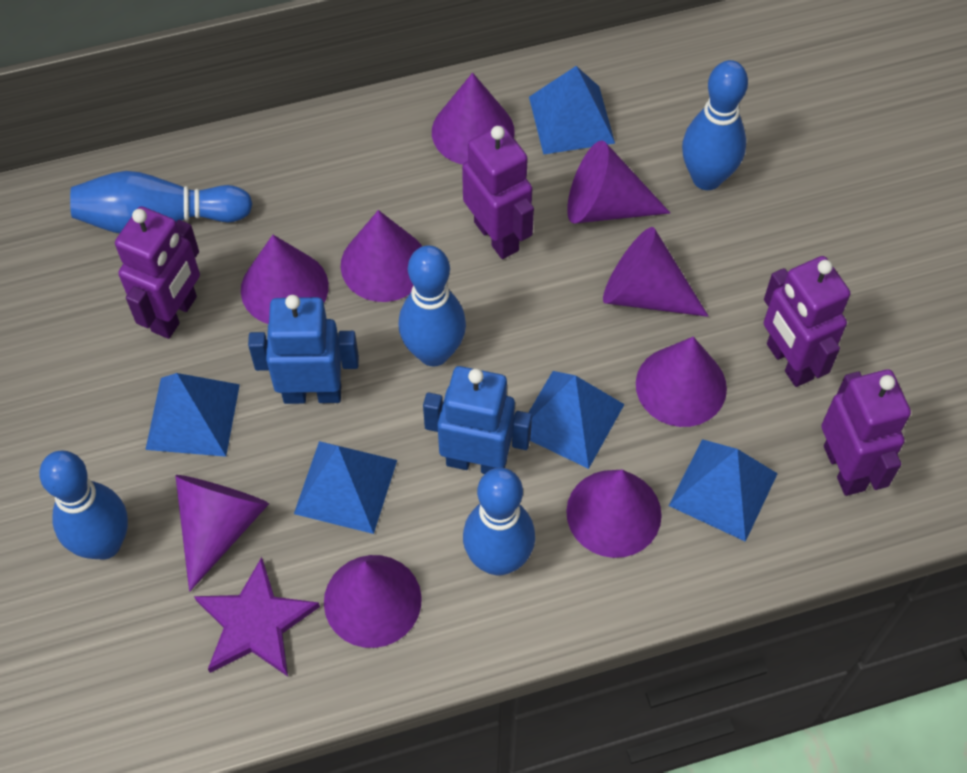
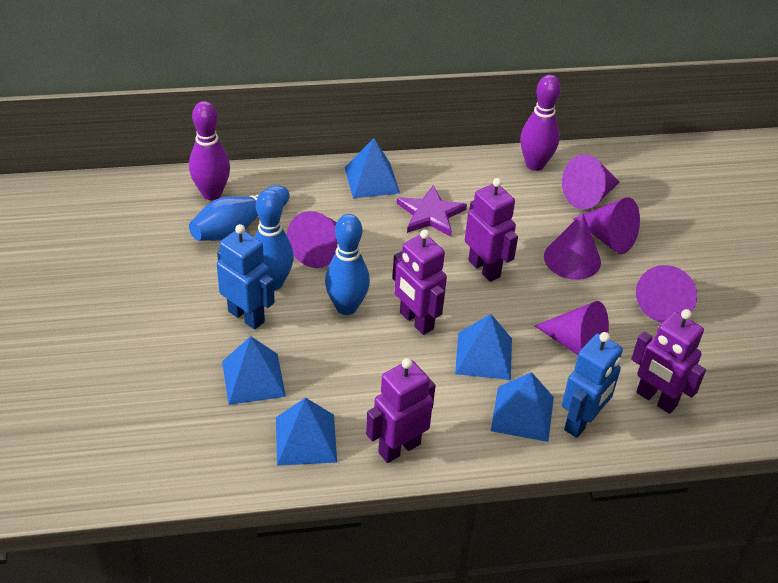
blue bowling pin: 5 -> 3
purple bowling pin: 0 -> 2
purple cone: 9 -> 6

